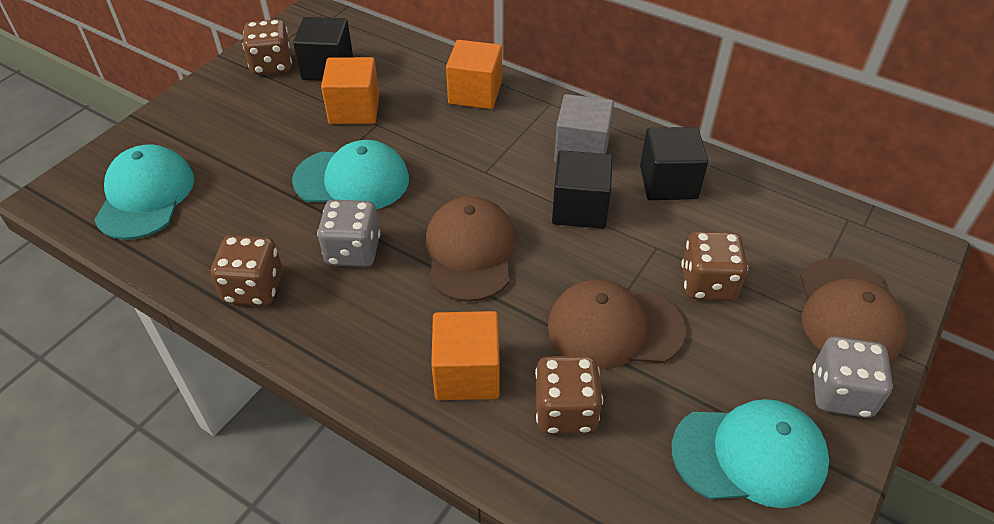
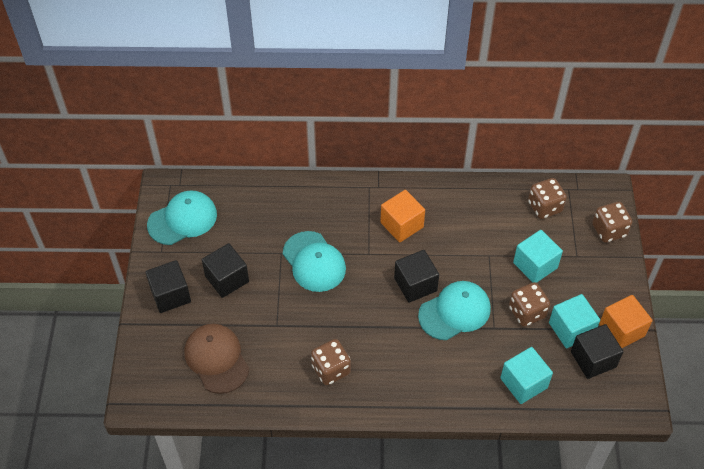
black cube: 3 -> 4
brown cap: 3 -> 1
grey cube: 1 -> 0
grey dice: 2 -> 0
orange cube: 3 -> 2
turquoise cube: 0 -> 3

